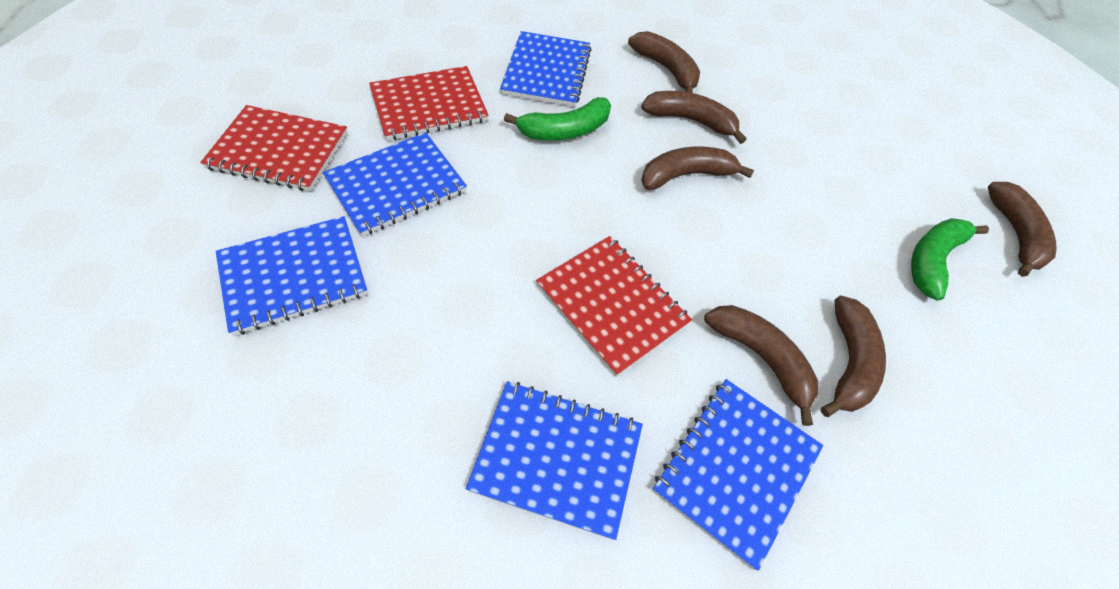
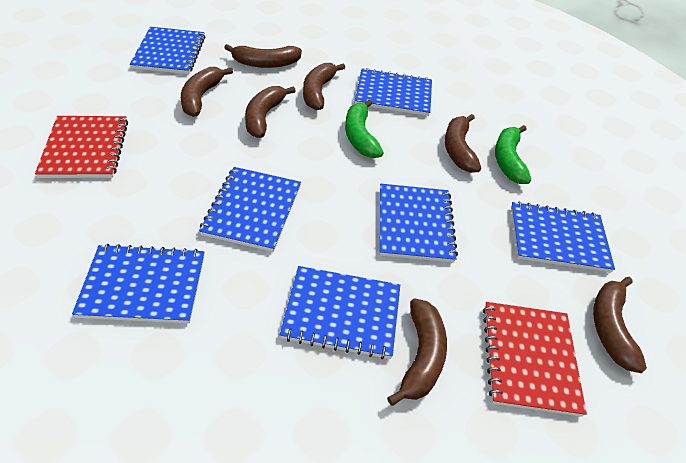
blue notebook: 5 -> 7
brown banana: 6 -> 7
red notebook: 3 -> 2

